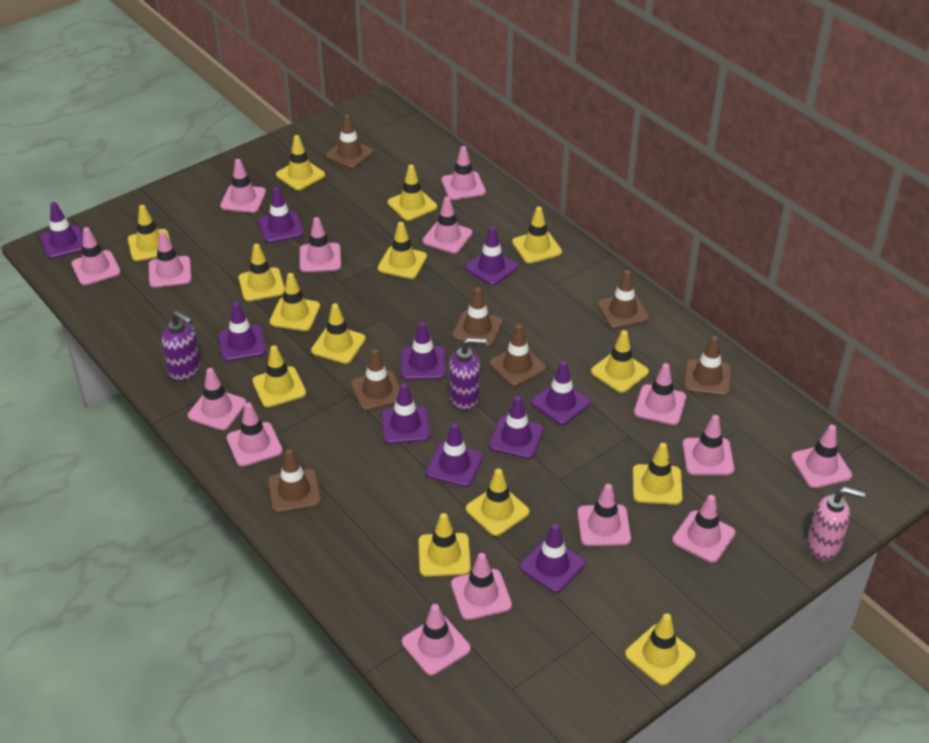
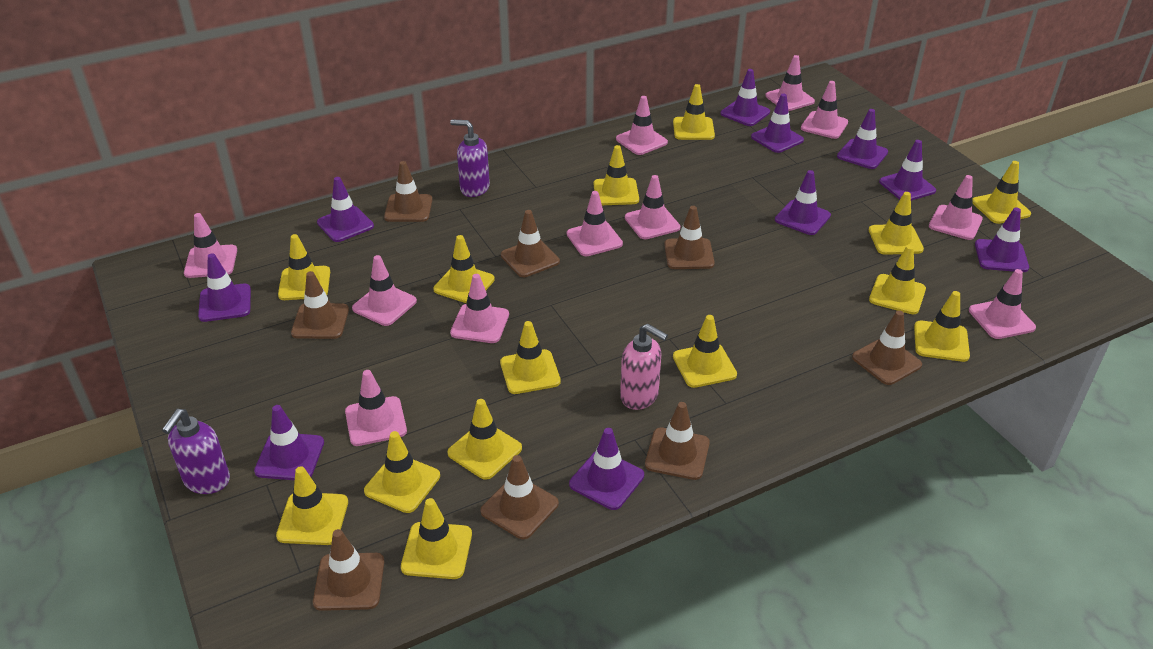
brown traffic cone: 7 -> 8
pink traffic cone: 15 -> 11

